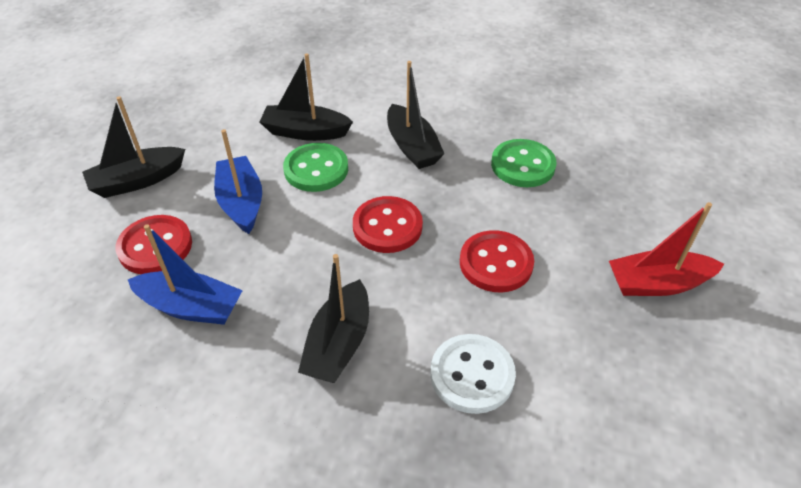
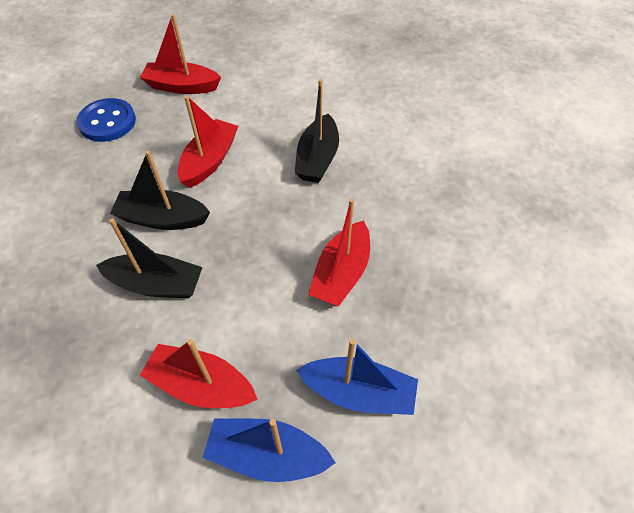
black boat: 4 -> 3
blue button: 0 -> 1
green button: 2 -> 0
red boat: 1 -> 4
red button: 3 -> 0
white button: 1 -> 0

